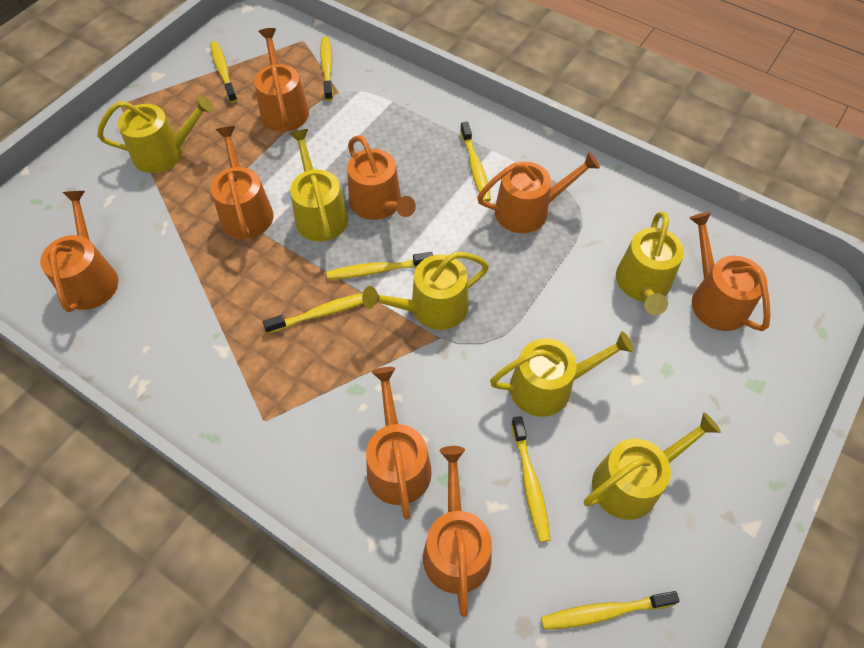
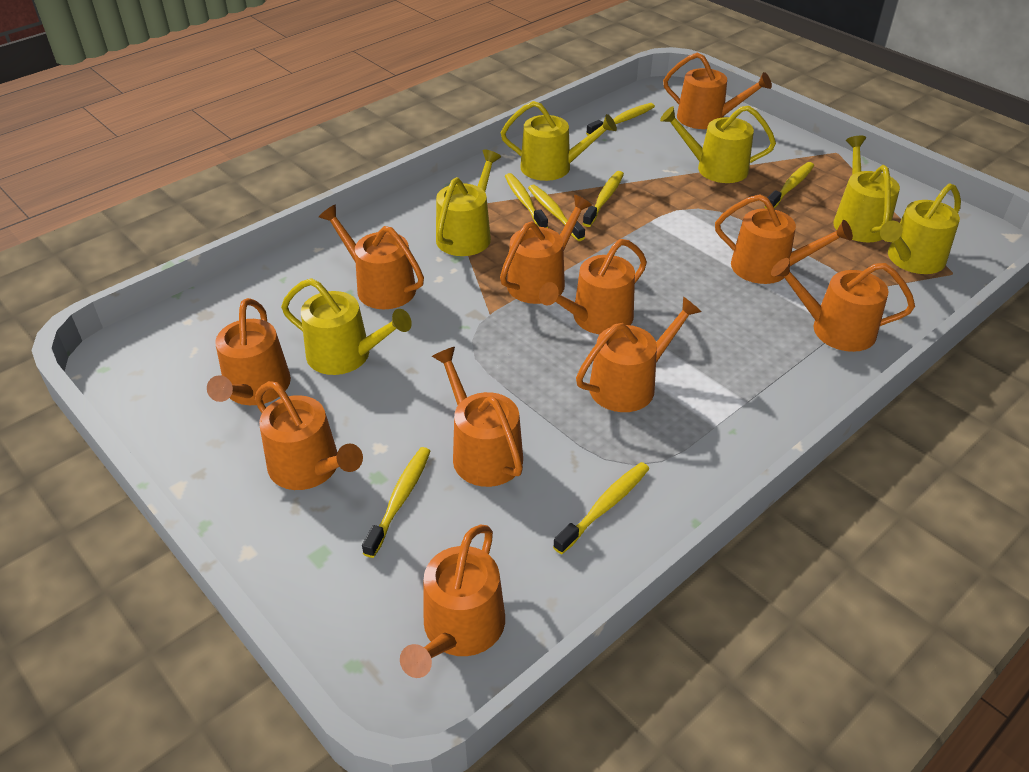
orange watering can: 8 -> 11

